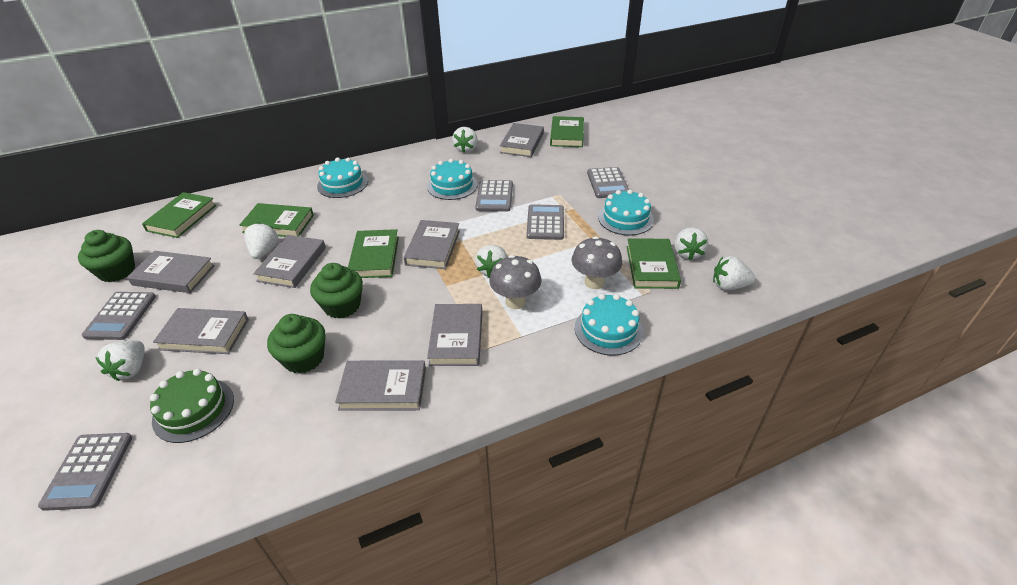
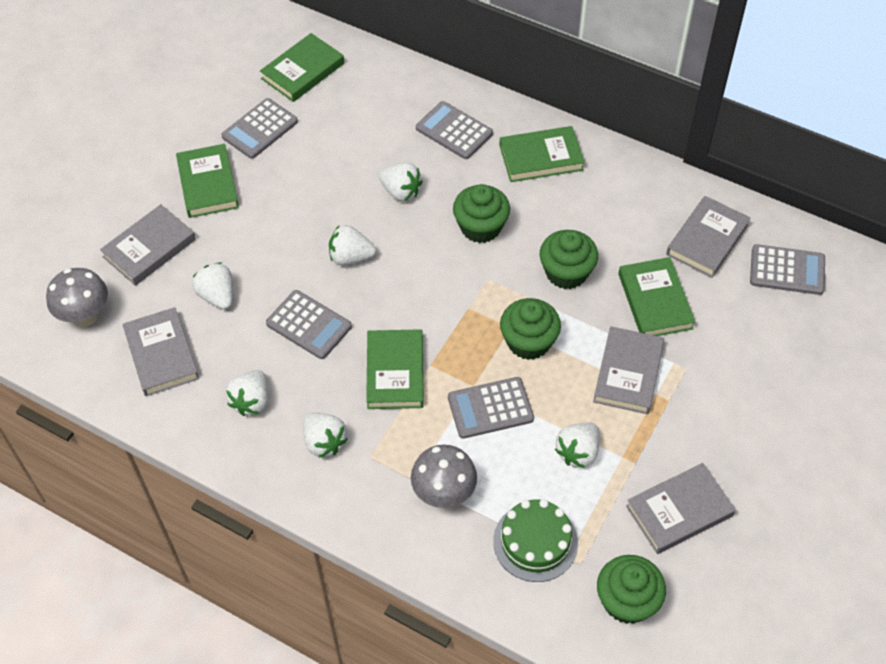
green cupcake: 3 -> 4
grey book: 7 -> 5
turquoise cake: 4 -> 0

